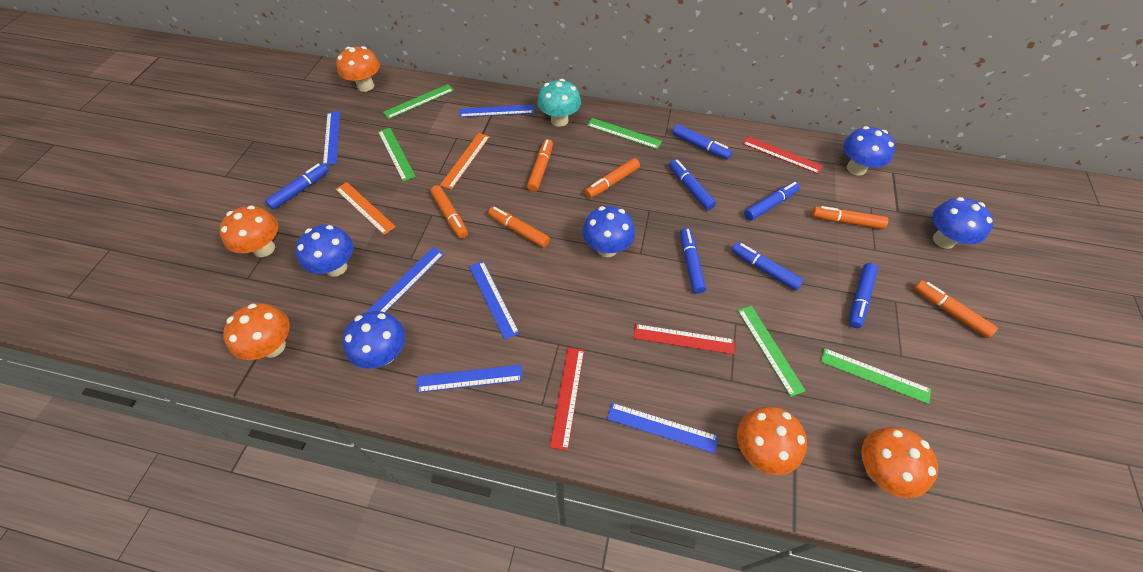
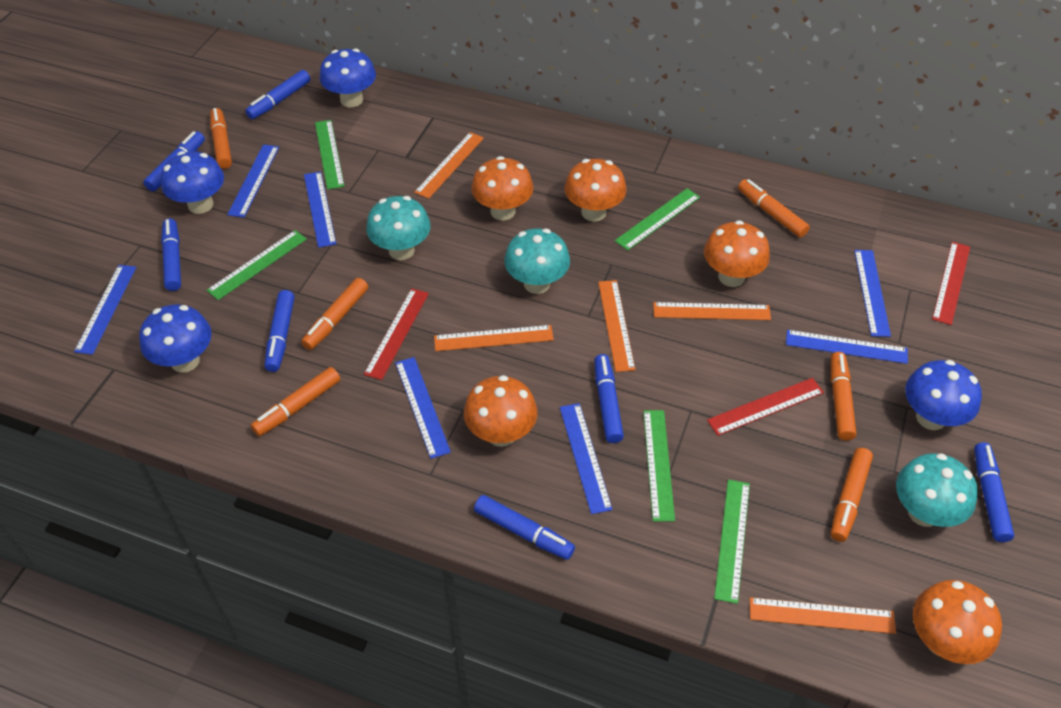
blue mushroom: 5 -> 4
blue ruler: 6 -> 7
orange ruler: 2 -> 5
turquoise mushroom: 1 -> 3

